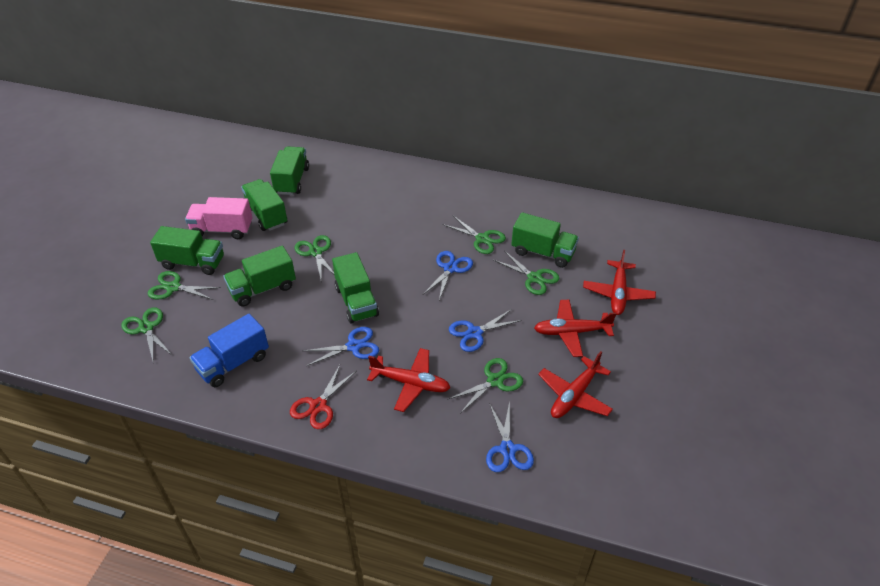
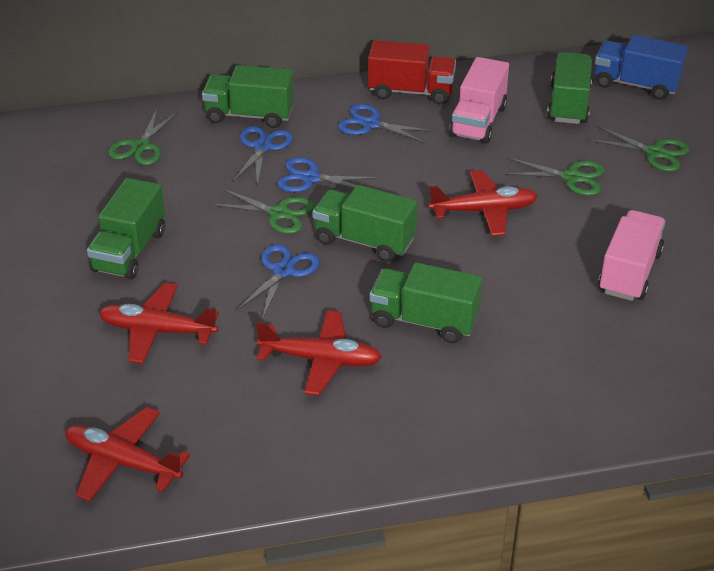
green scissors: 6 -> 4
green truck: 6 -> 5
pink truck: 1 -> 2
red scissors: 1 -> 0
red truck: 0 -> 1

